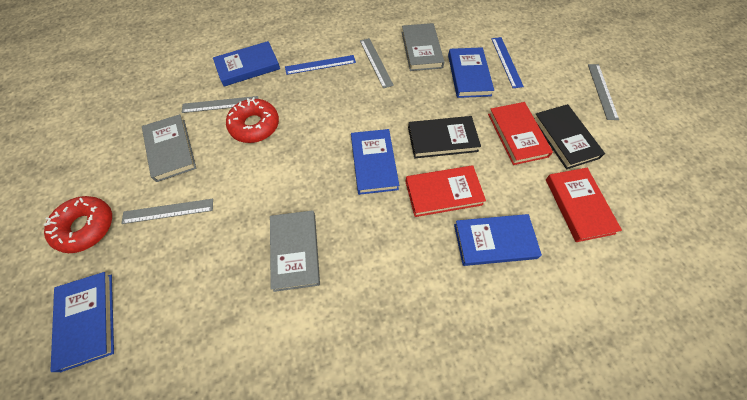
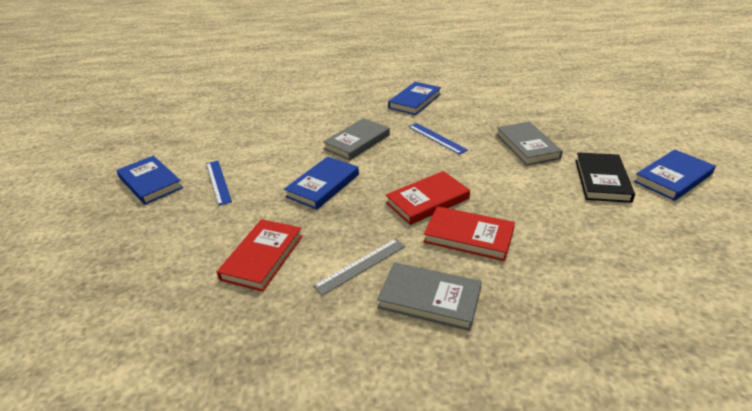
black book: 2 -> 1
blue book: 5 -> 4
grey ruler: 4 -> 1
red donut: 2 -> 0

